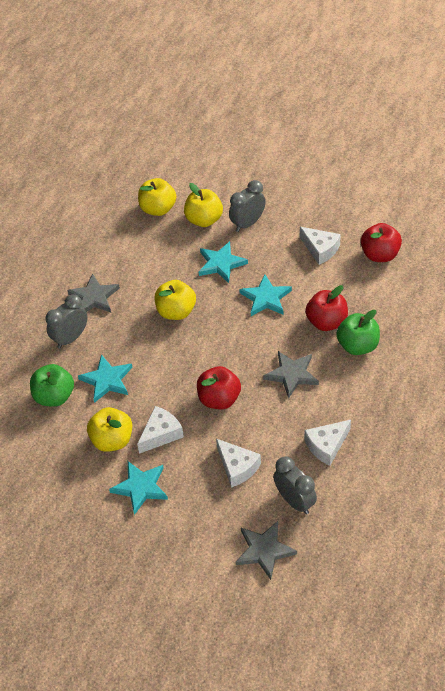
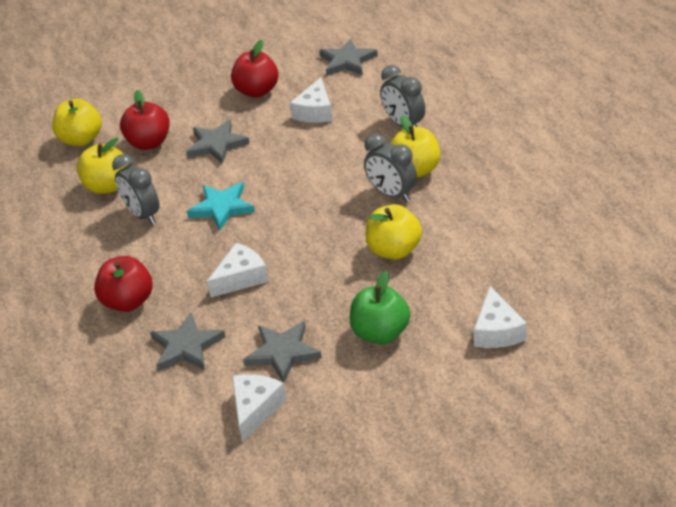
green apple: 2 -> 1
grey star: 3 -> 4
turquoise star: 4 -> 1

